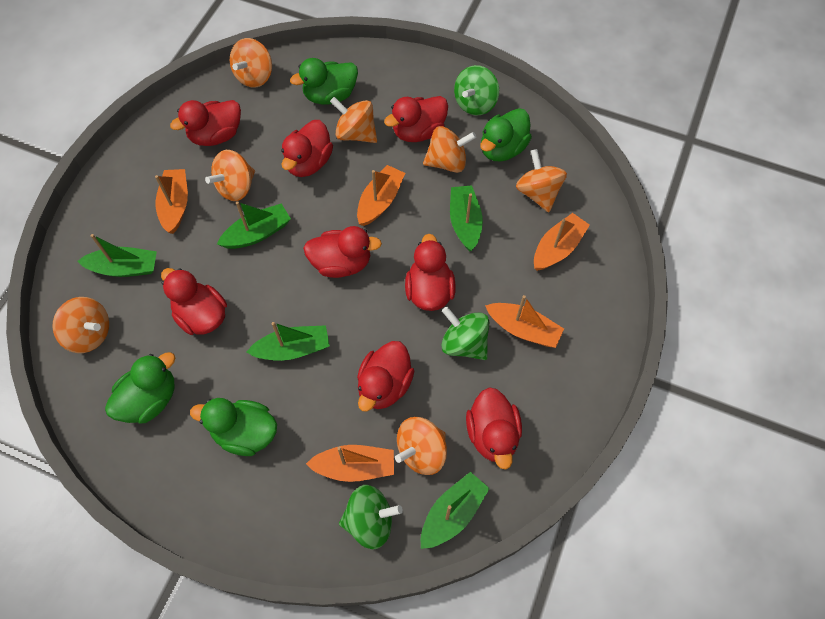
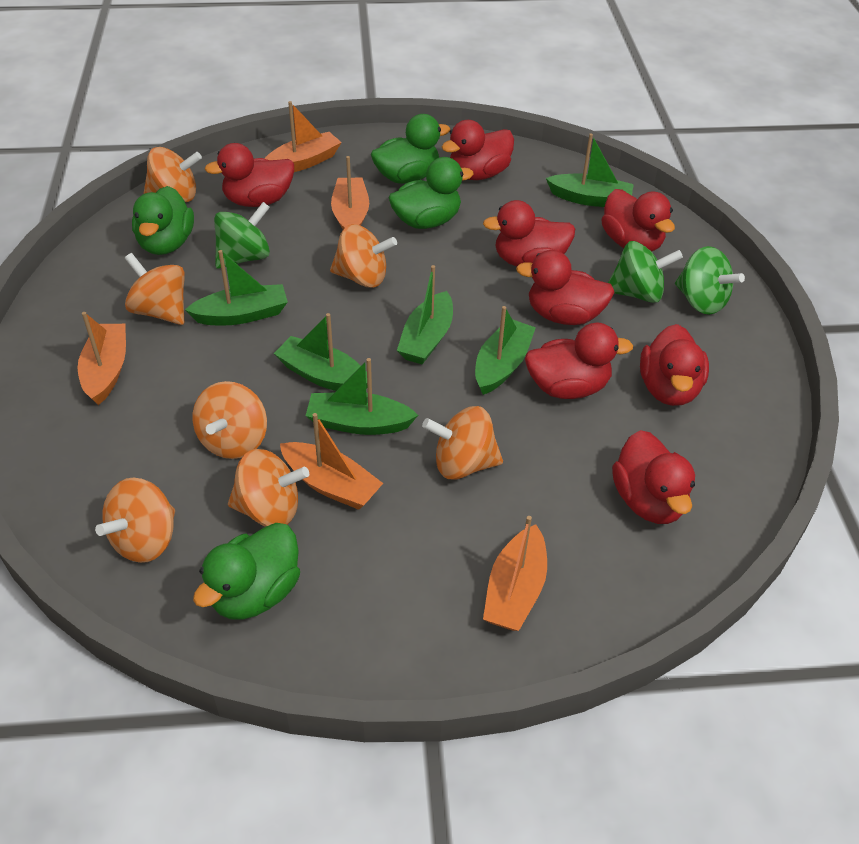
green boat: 5 -> 6

